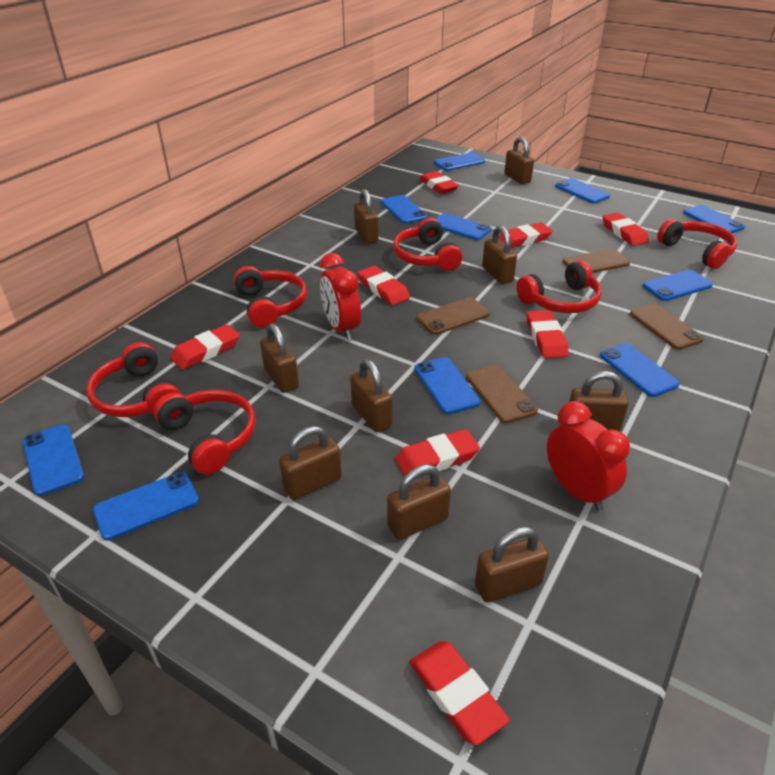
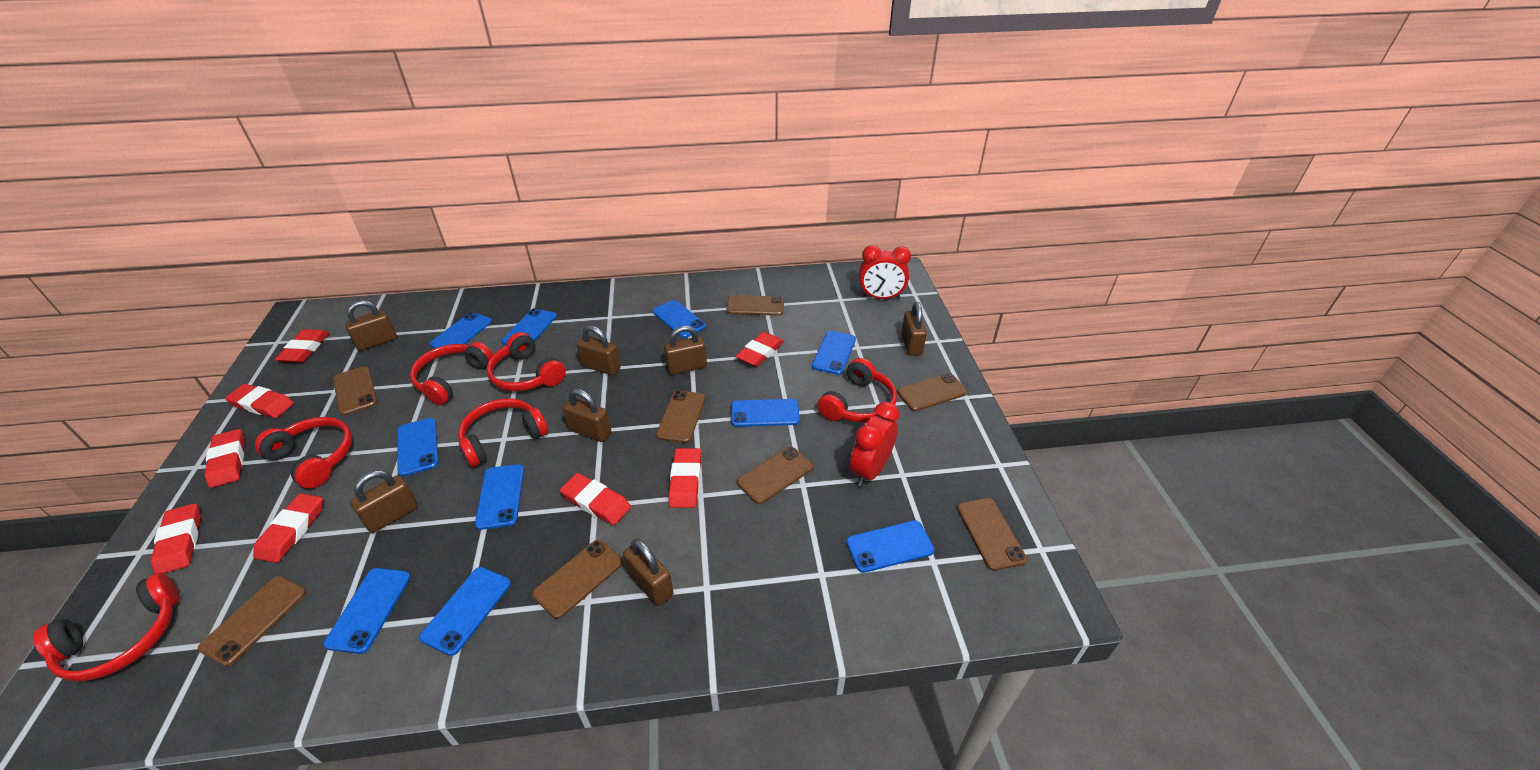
brown padlock: 9 -> 7
brown phone: 4 -> 8

